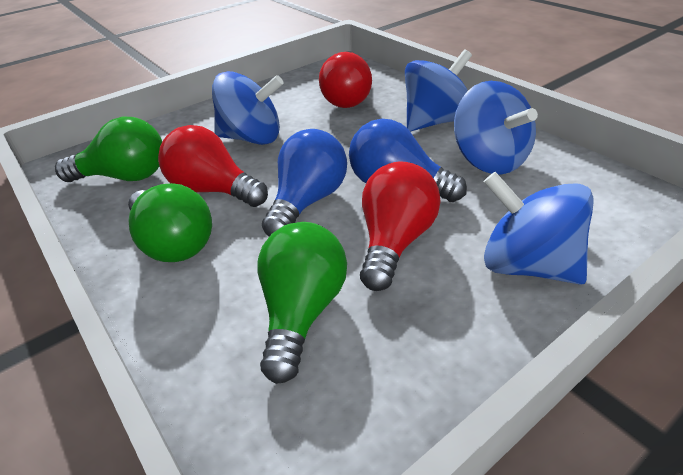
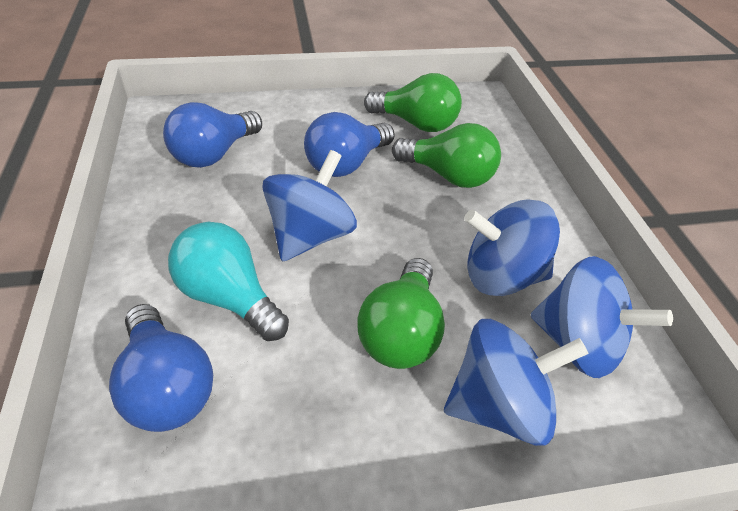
blue light bulb: 2 -> 3
red light bulb: 3 -> 0
turquoise light bulb: 0 -> 1

